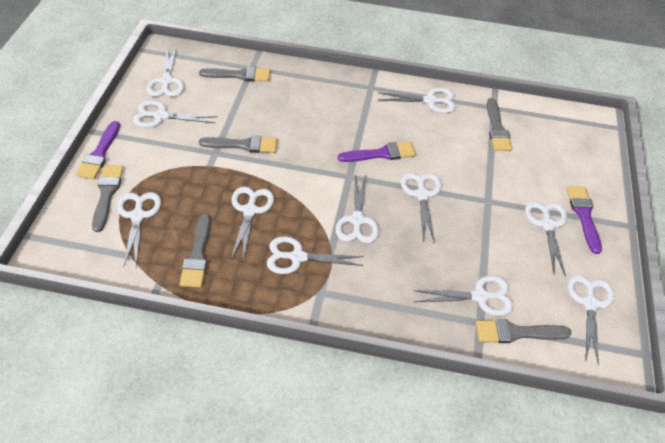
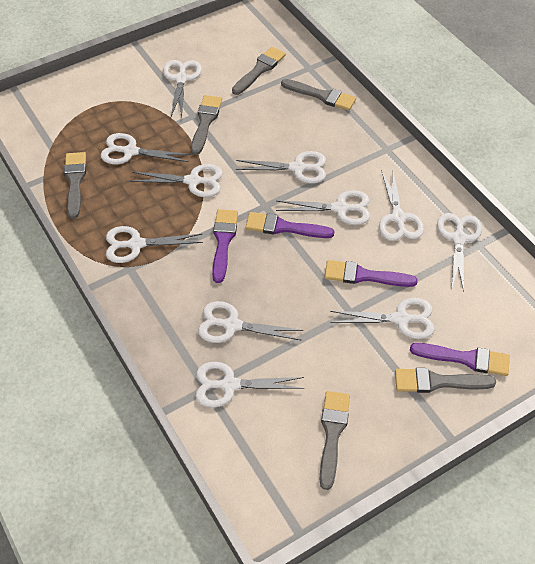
purple brush: 3 -> 4

